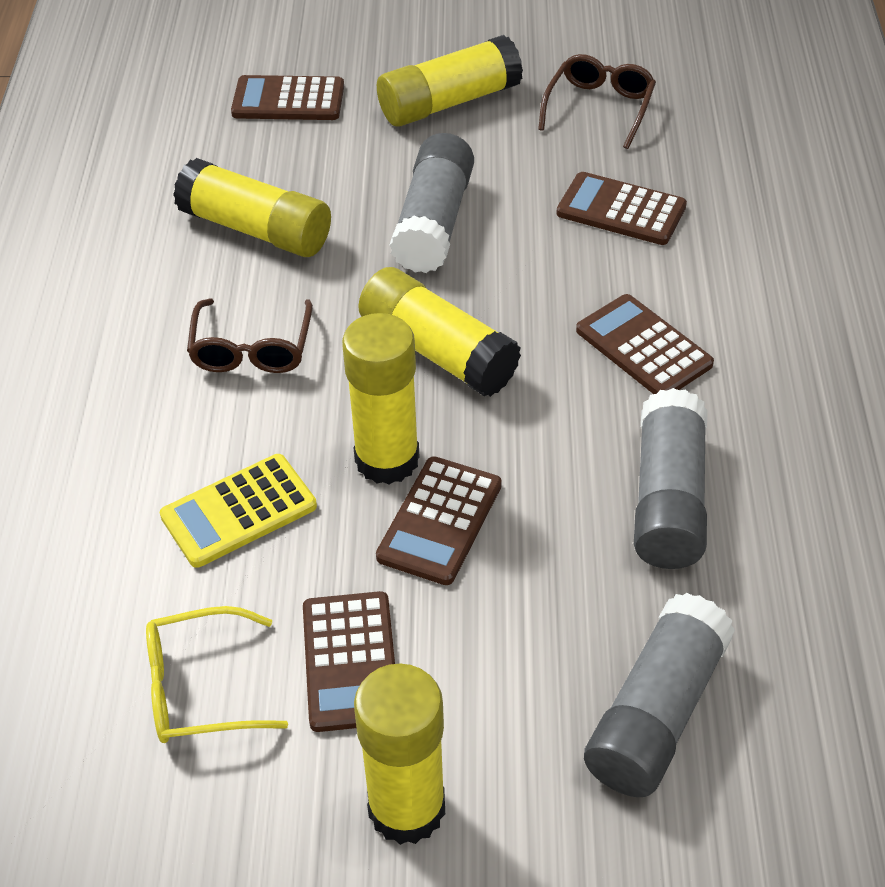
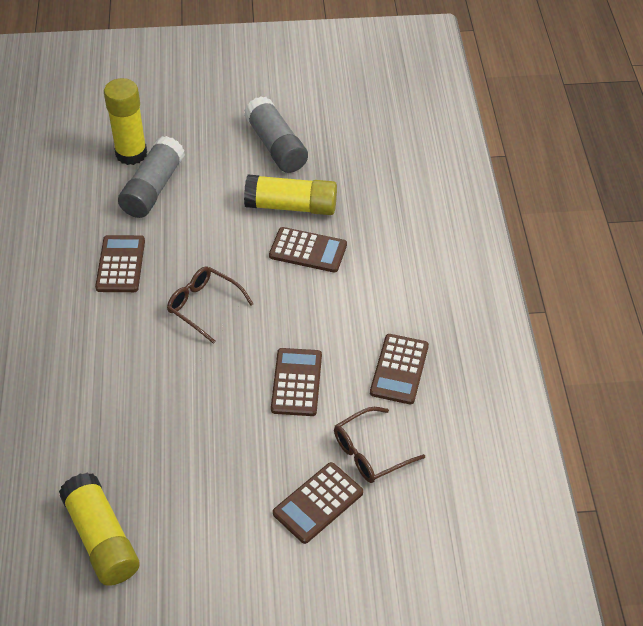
grey glue stick: 3 -> 2
yellow calculator: 1 -> 0
yellow glasses: 1 -> 0
yellow glue stick: 5 -> 3

